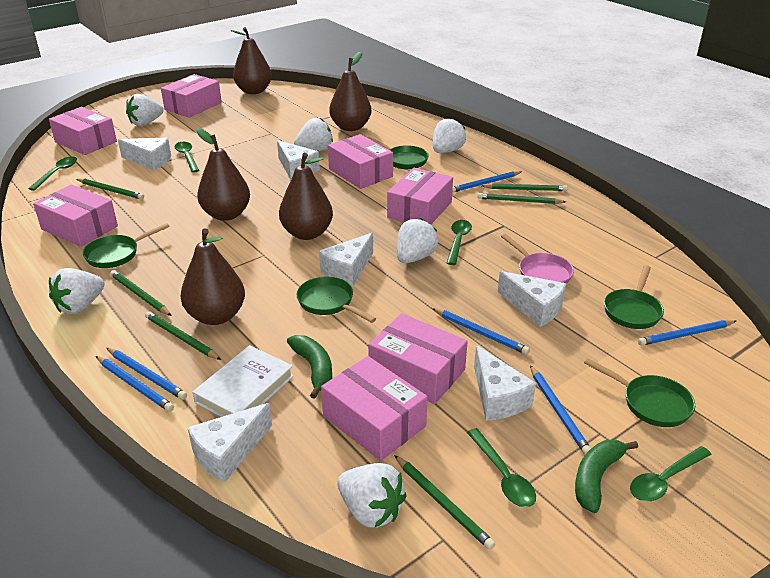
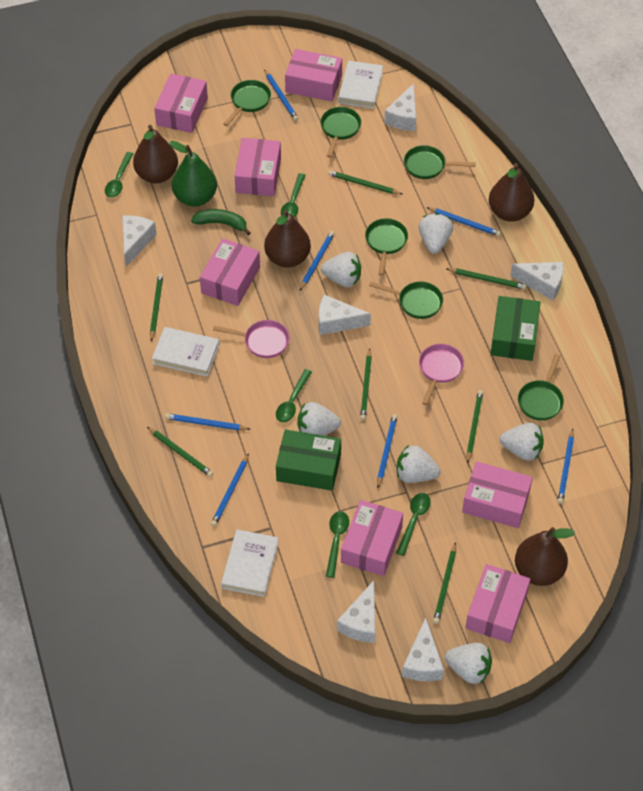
blue pencil: 6 -> 7
brown pear: 5 -> 4
green banana: 2 -> 1
green box: 0 -> 2
green pan: 5 -> 6
green pear: 0 -> 1
green pencil: 6 -> 7
pink pan: 1 -> 2
white book: 1 -> 3

